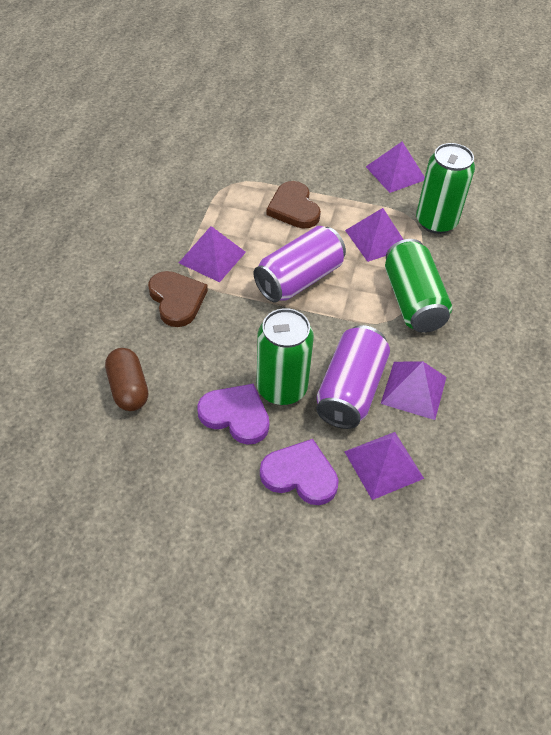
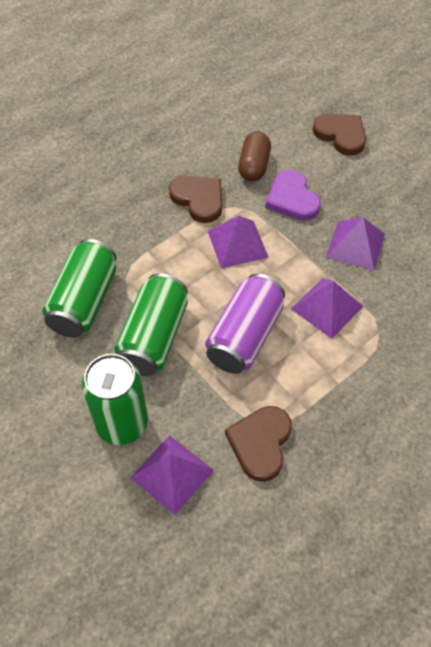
brown heart: 2 -> 3
purple can: 2 -> 1
purple heart: 2 -> 1
purple pyramid: 5 -> 4

